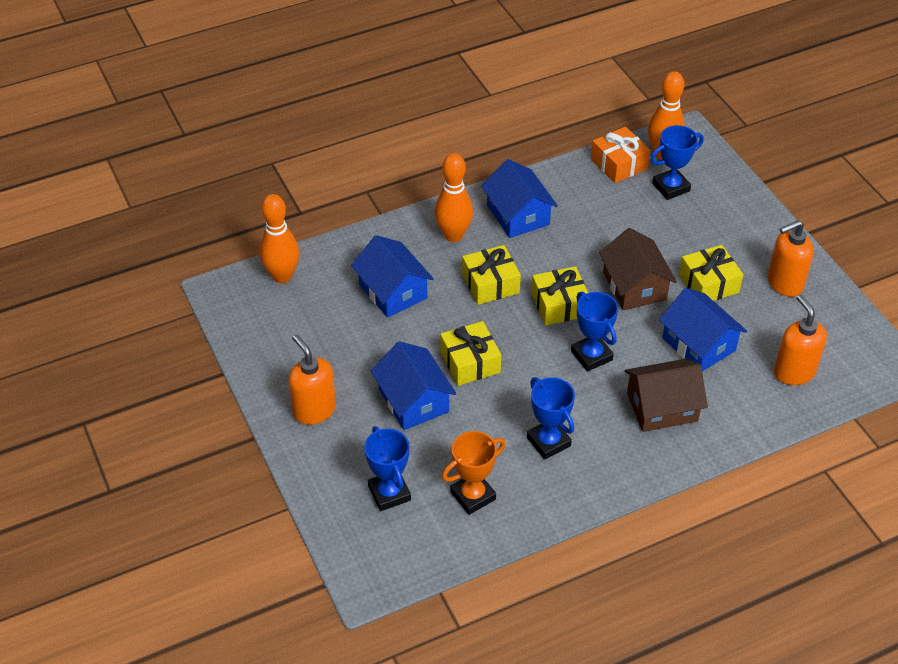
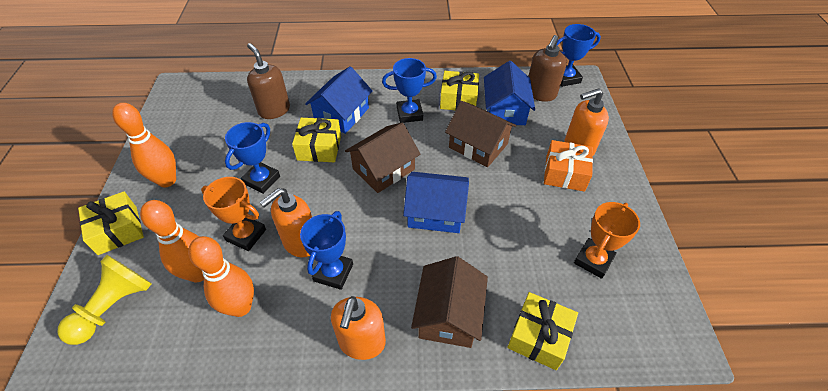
blue house: 4 -> 3
brown house: 2 -> 3
brown soap dispenser: 0 -> 2
orange trophy: 1 -> 2
yellow pawn: 0 -> 1

